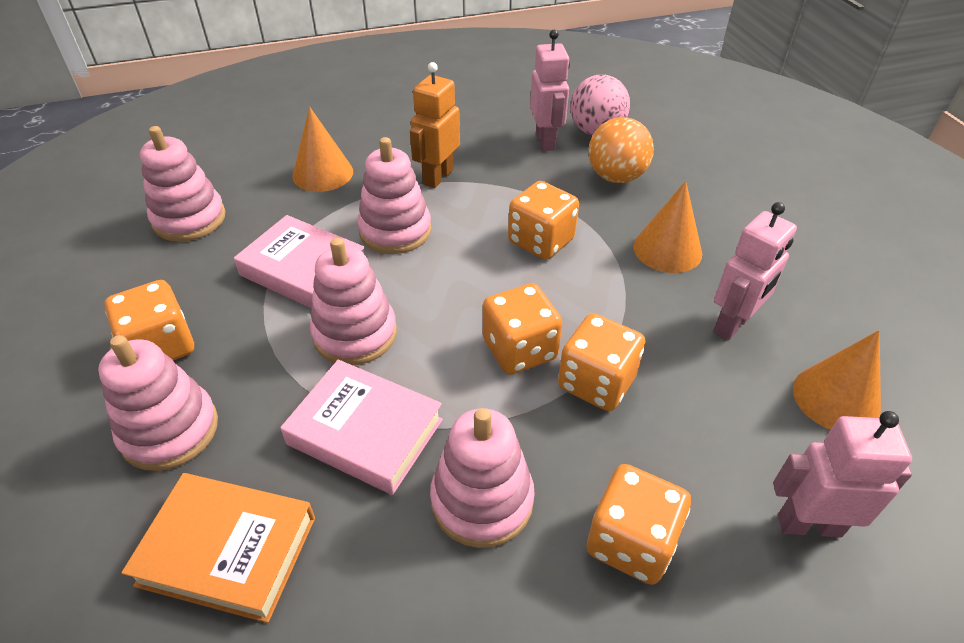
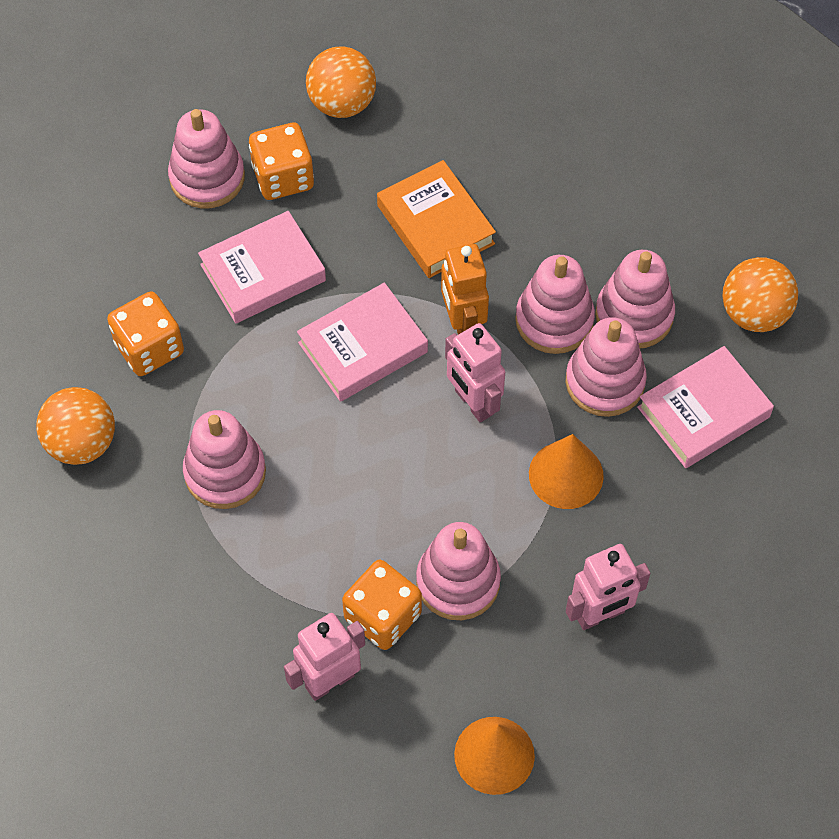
orange ball: 1 -> 3
orange cone: 3 -> 2
orange dice: 5 -> 3
pink ball: 1 -> 0
pink book: 2 -> 3
pink stacking toy: 5 -> 6

